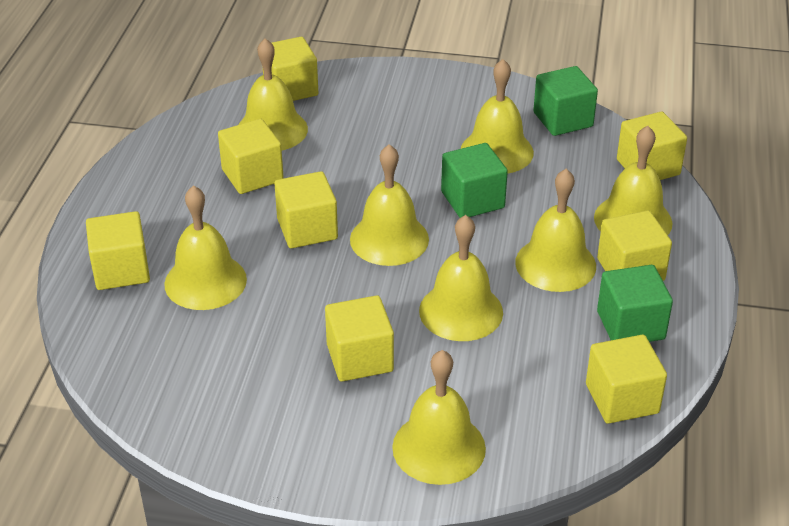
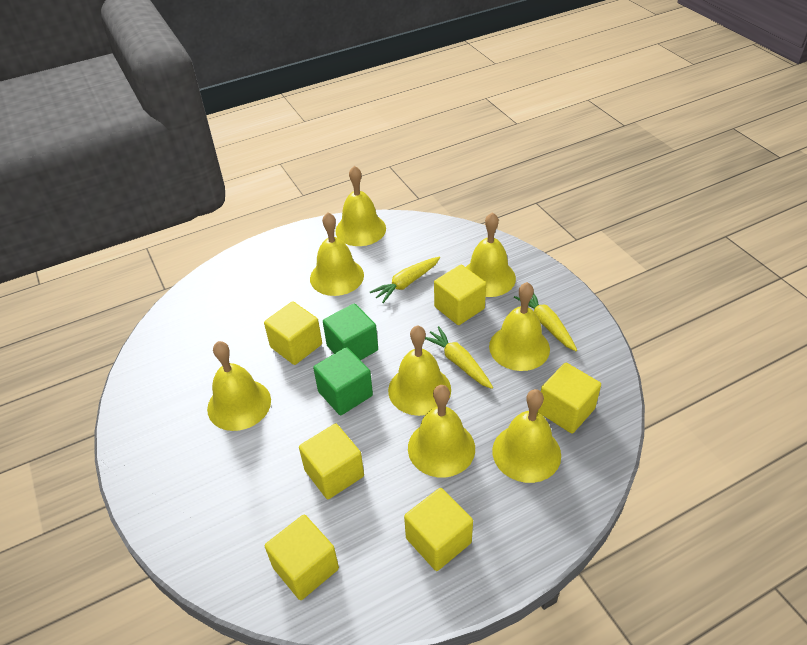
green cube: 3 -> 2
yellow carrot: 0 -> 3
yellow cube: 8 -> 6

